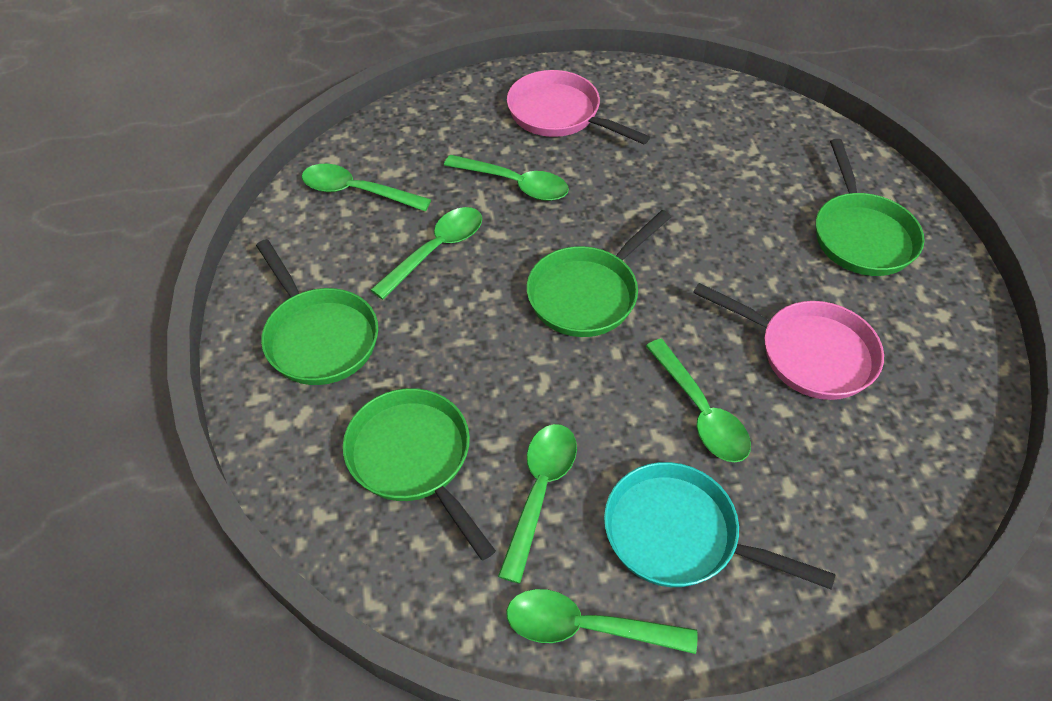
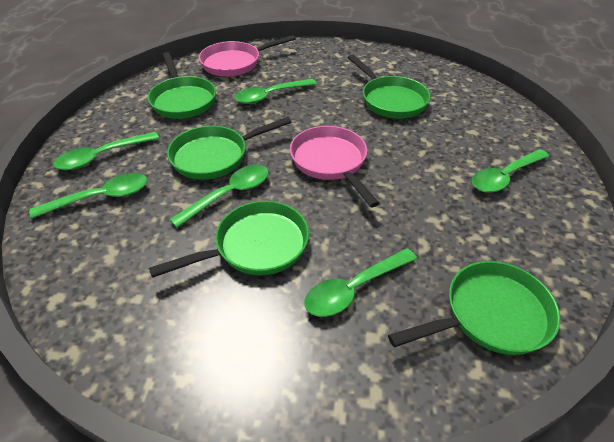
green pan: 4 -> 5
turquoise pan: 1 -> 0

